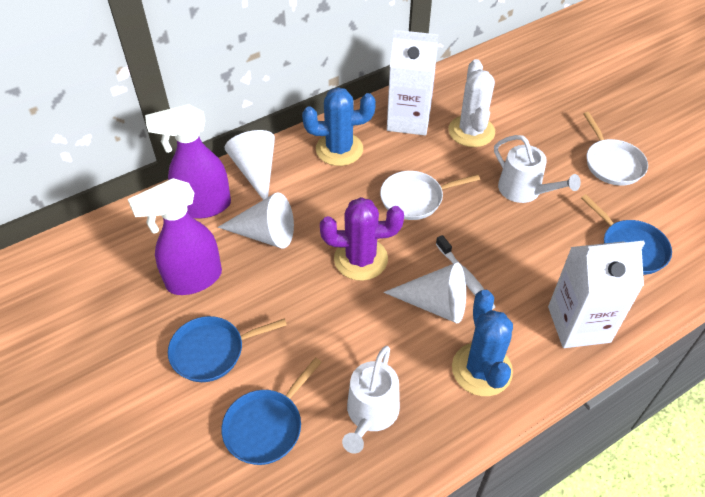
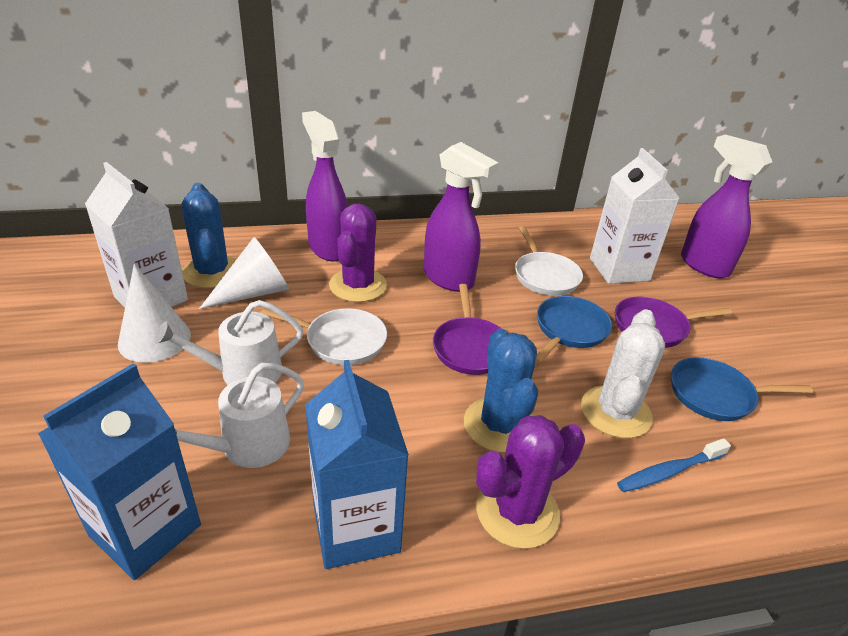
blue carton: 0 -> 2
blue pan: 3 -> 2
blue toothbrush: 0 -> 1
purple cactus: 1 -> 2
purple pan: 0 -> 2
purple spray bottle: 2 -> 3
white cone: 3 -> 2
white toothbrush: 1 -> 0

